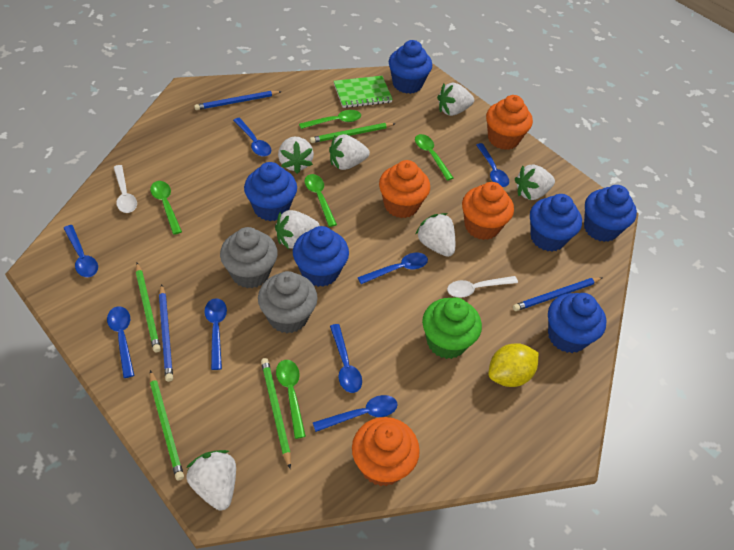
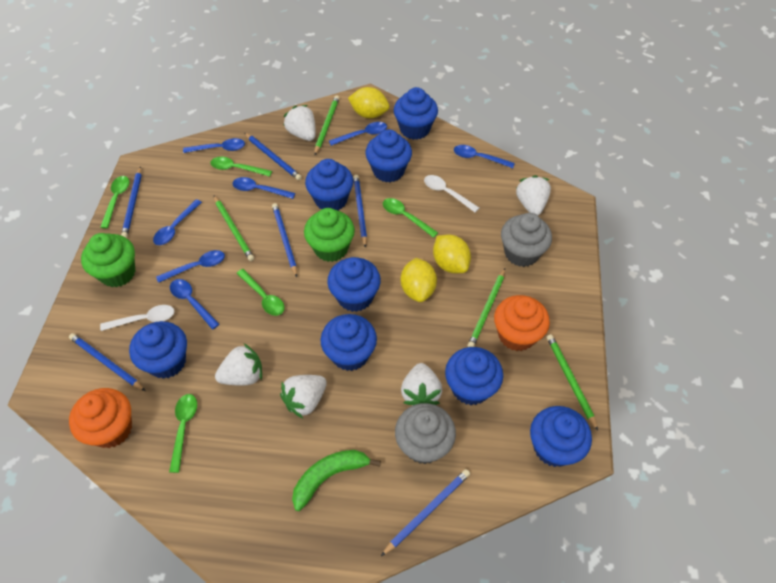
blue cupcake: 6 -> 8
blue pencil: 3 -> 6
blue spoon: 8 -> 7
green banana: 0 -> 1
green cupcake: 1 -> 2
green notebook: 1 -> 0
orange cupcake: 4 -> 2
white strawberry: 7 -> 5
yellow lemon: 1 -> 3

